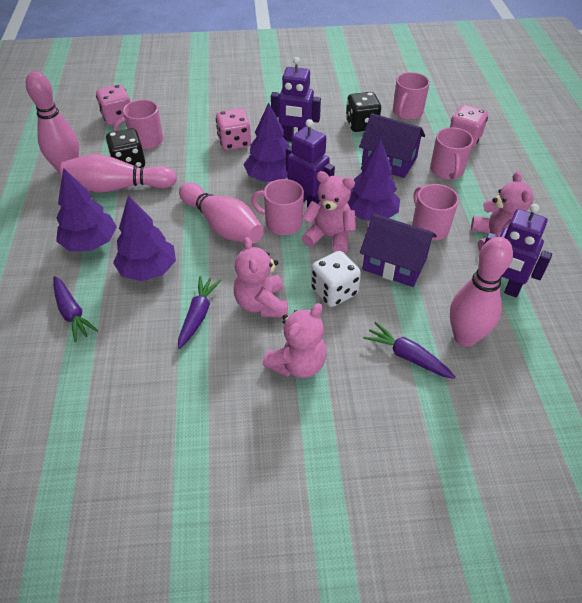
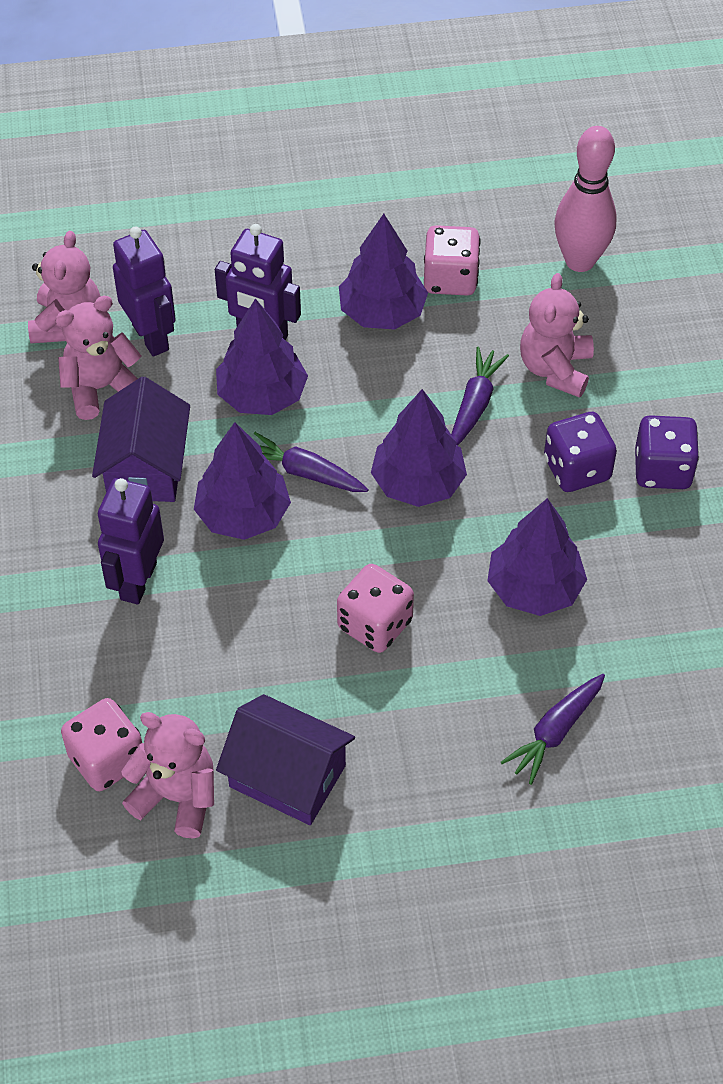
black dice: 2 -> 0
pink bowling pin: 4 -> 1
pink mug: 5 -> 0
purple dice: 0 -> 2
purple tree: 4 -> 5
white dice: 1 -> 0

